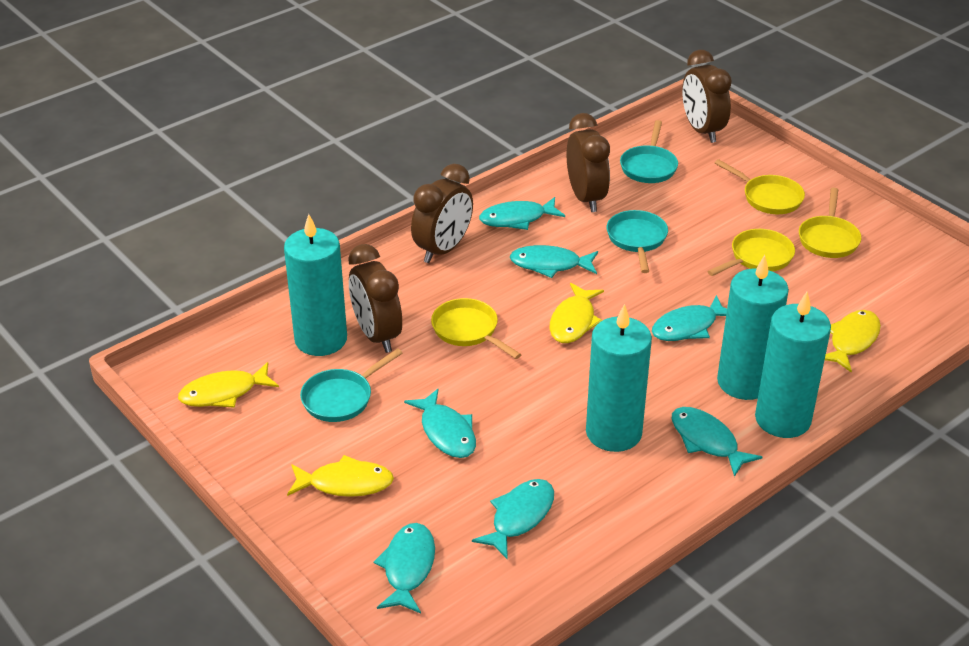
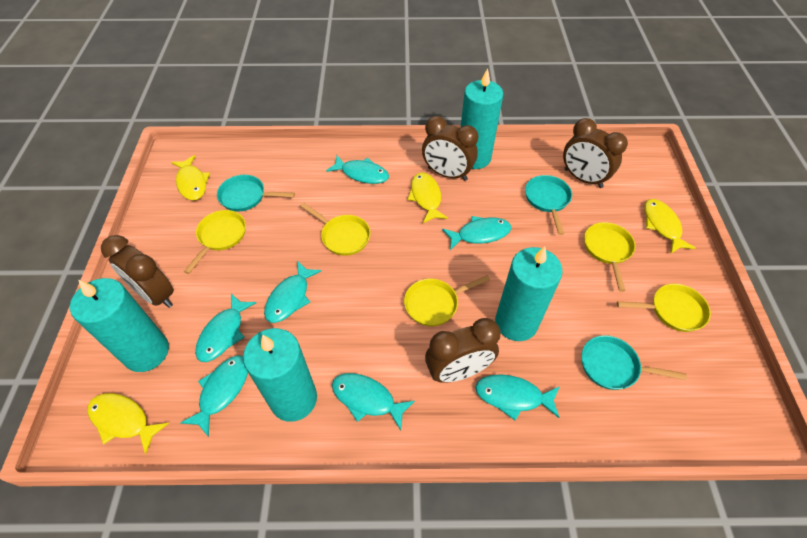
yellow pan: 4 -> 5

